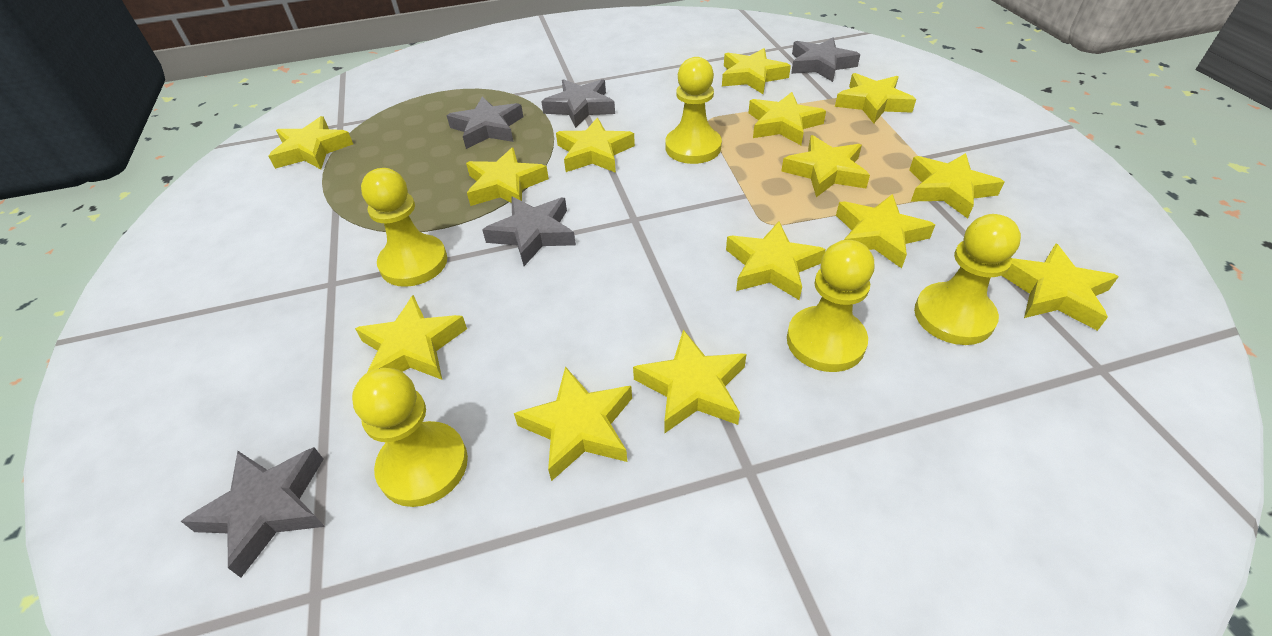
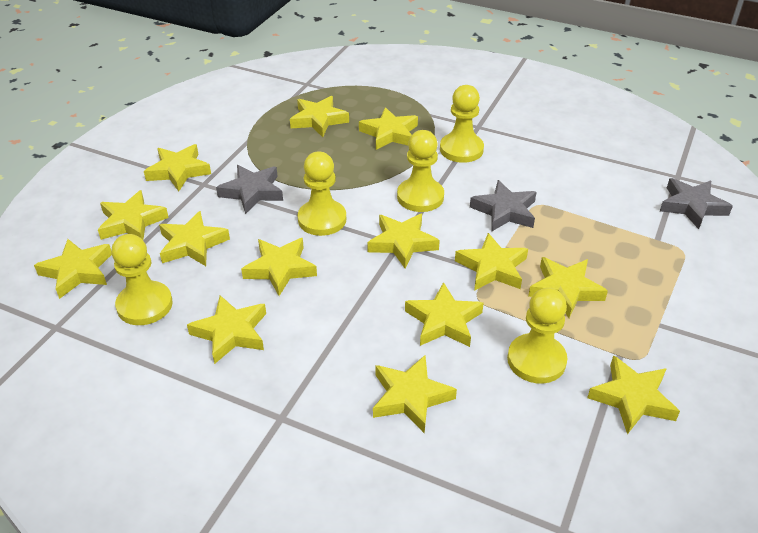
grey star: 5 -> 3

